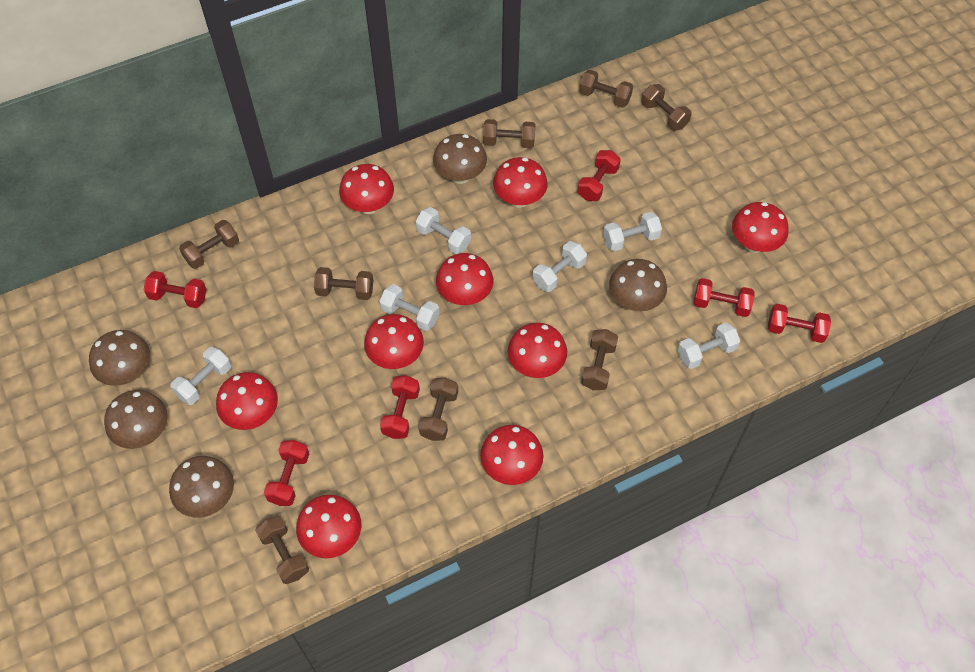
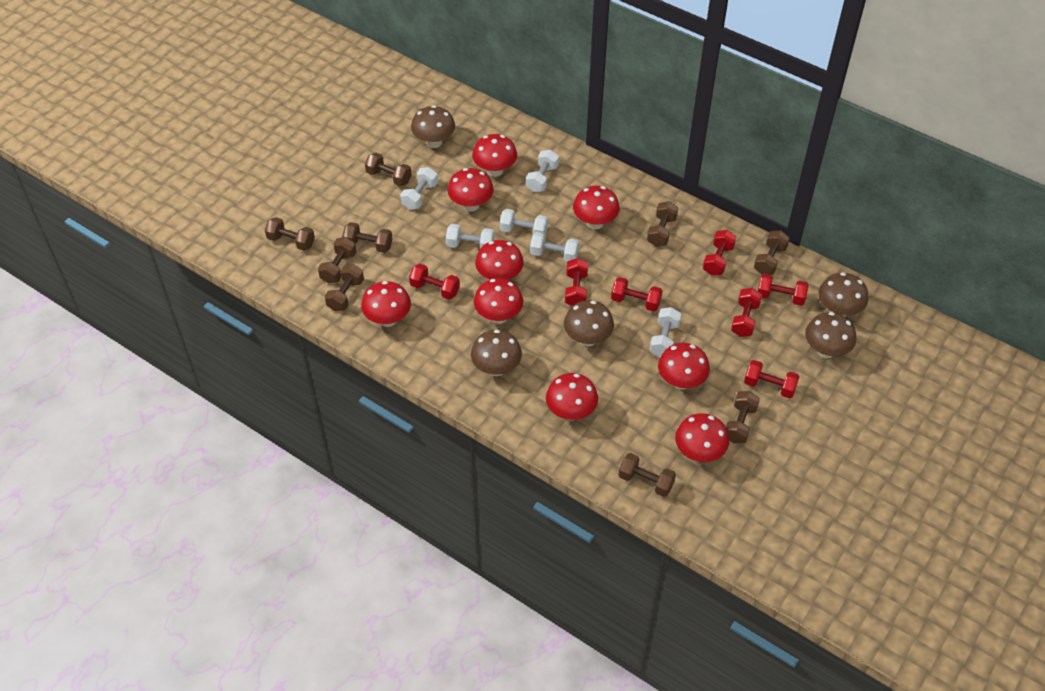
brown dumbbell: 8 -> 9
red dumbbell: 6 -> 7

